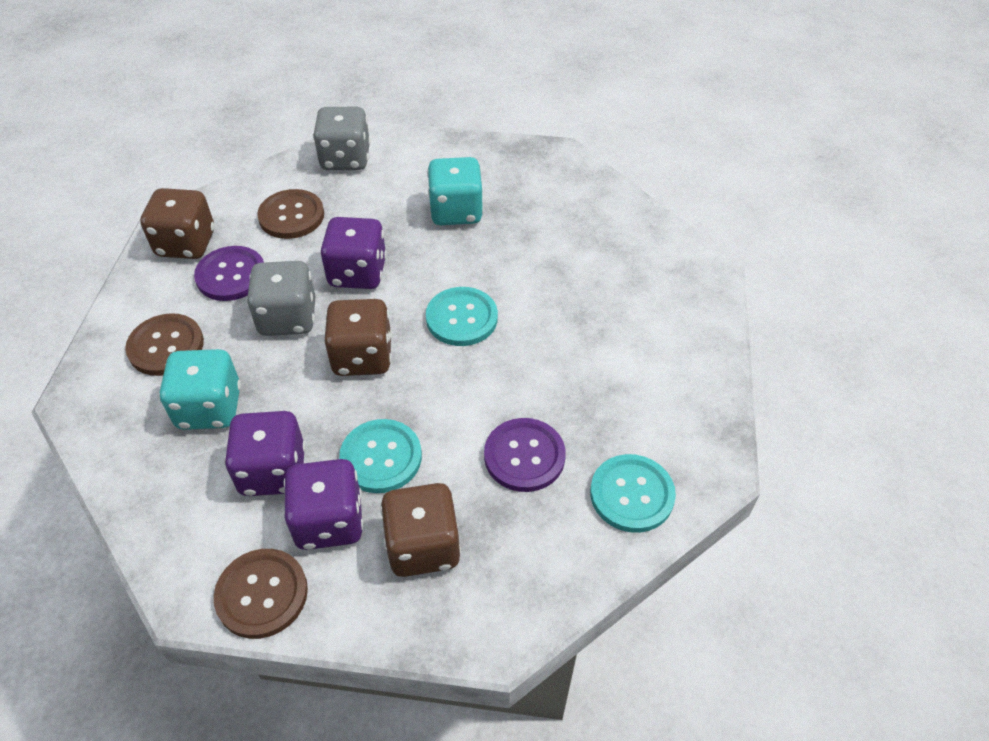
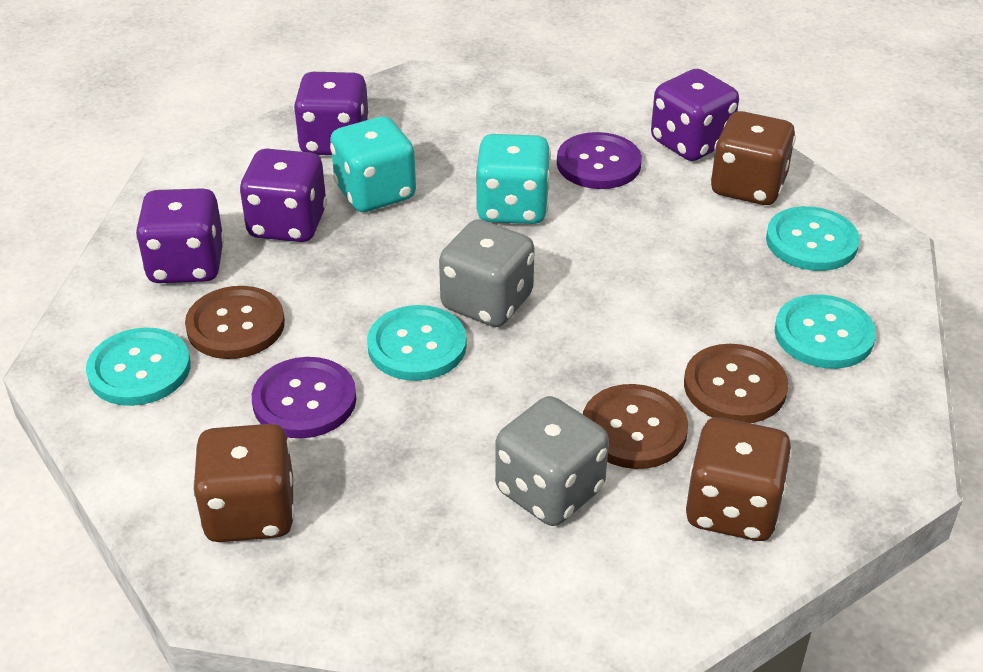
purple dice: 3 -> 4
turquoise button: 3 -> 4

